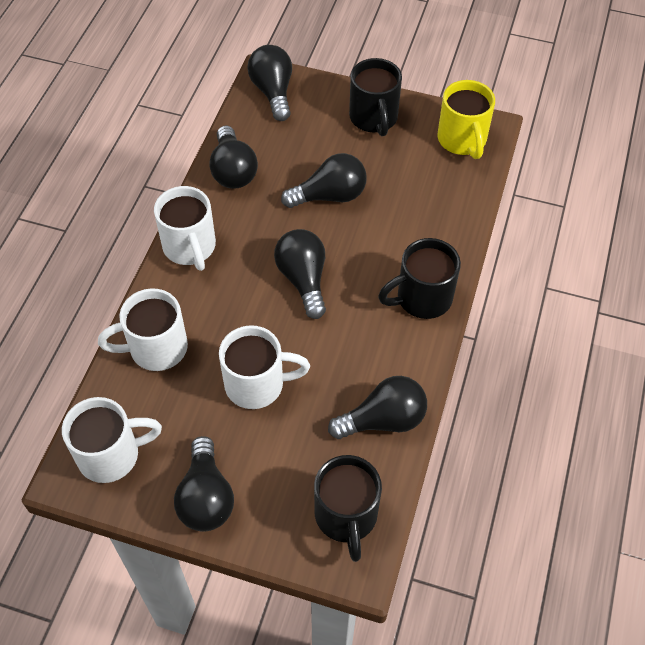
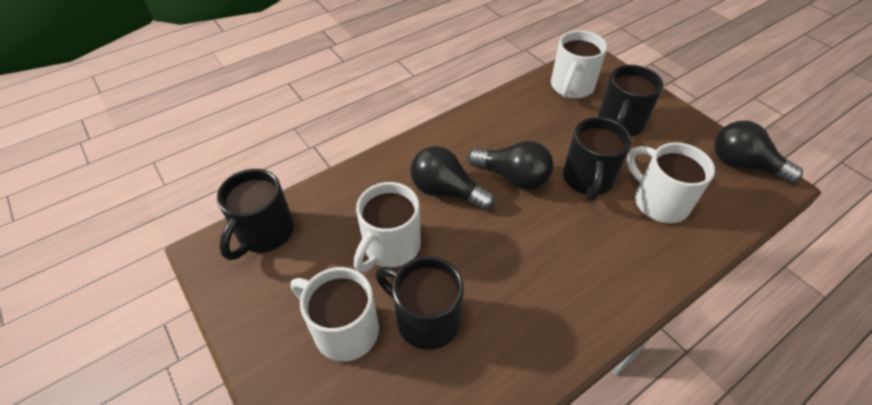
black light bulb: 6 -> 3
black mug: 3 -> 4
yellow mug: 1 -> 0

